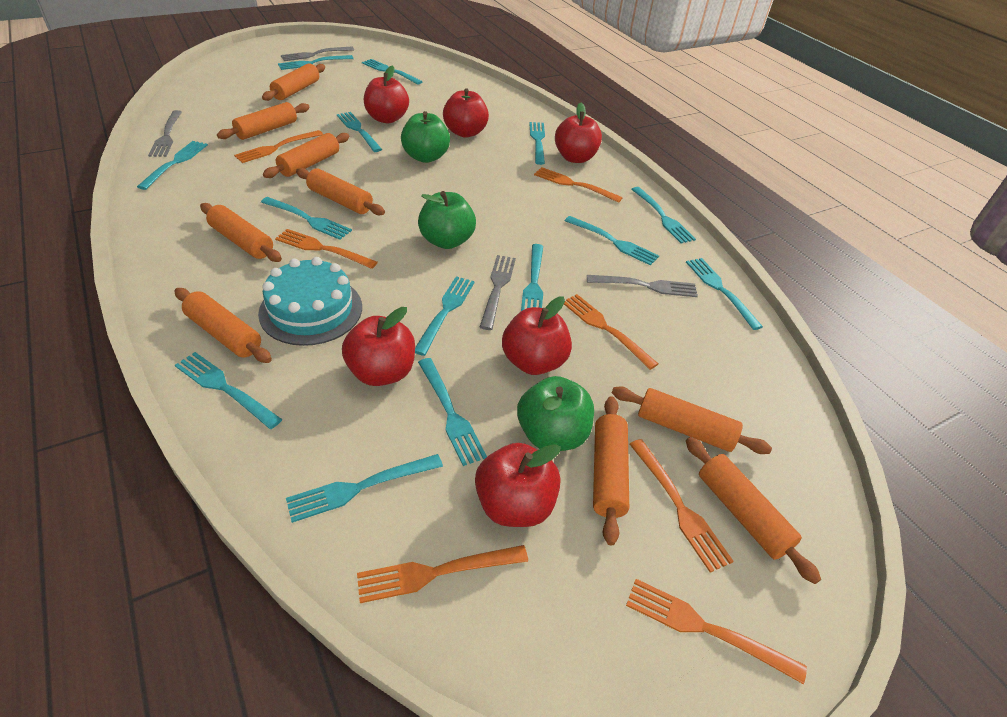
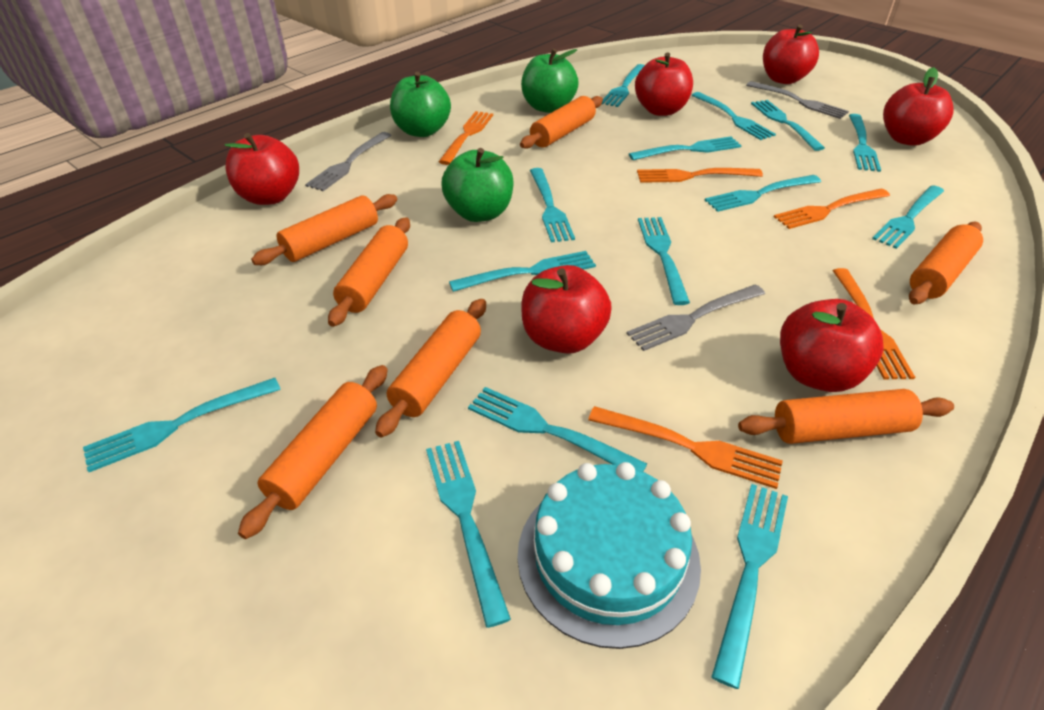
grey fork: 4 -> 3
orange fork: 7 -> 5
orange rolling pin: 9 -> 7

